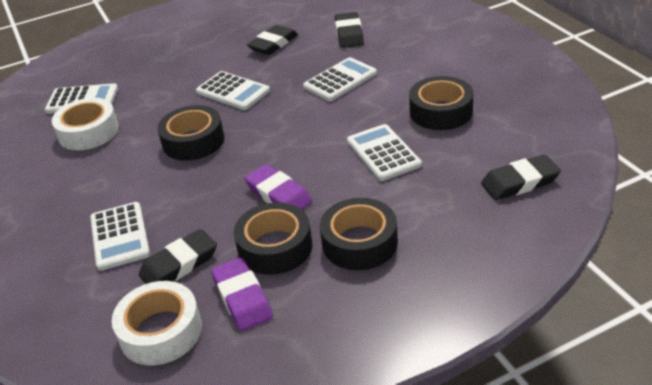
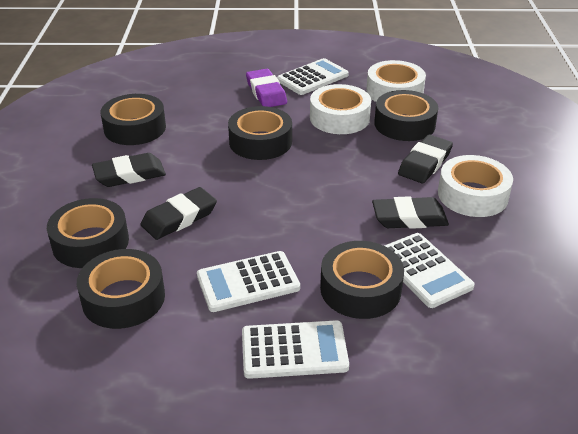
black tape: 4 -> 6
purple eraser: 2 -> 1
white calculator: 5 -> 4
white tape: 2 -> 3

